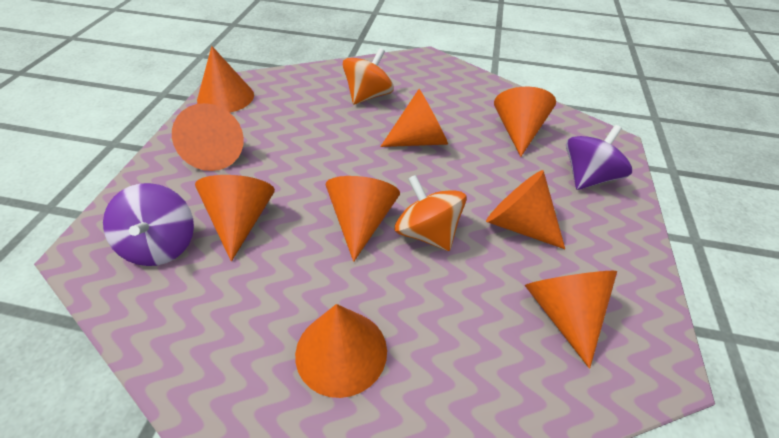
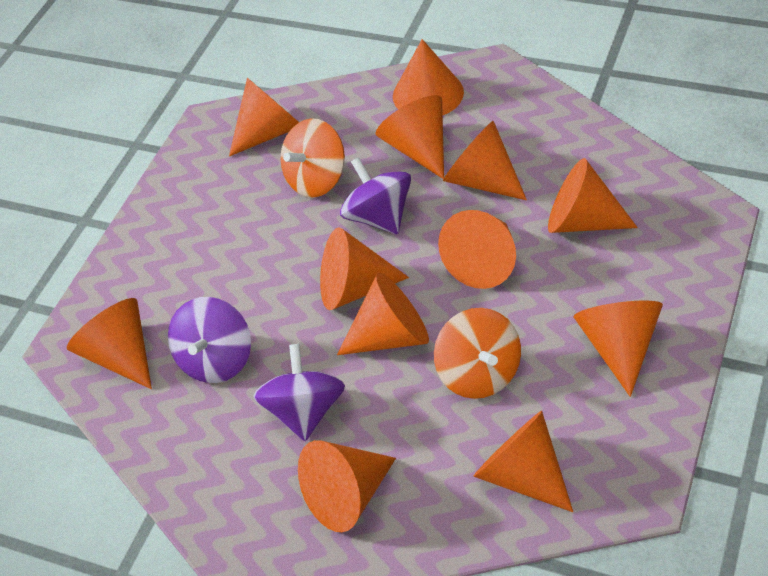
orange cone: 9 -> 12
purple spinning top: 2 -> 3

